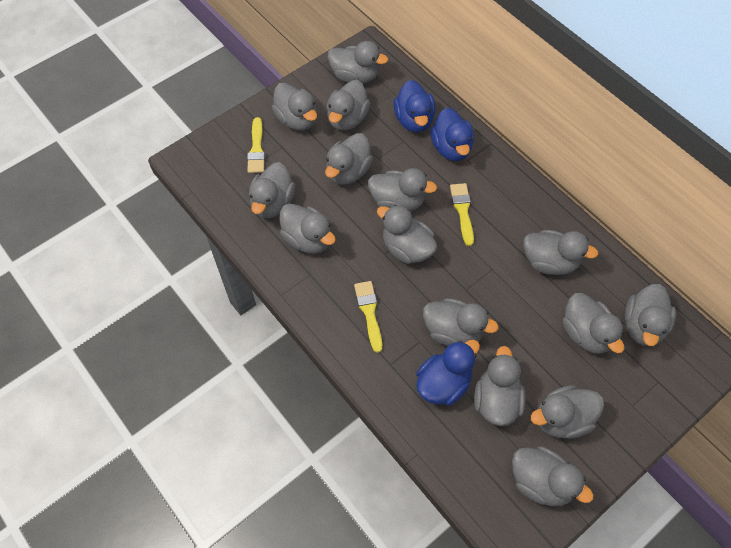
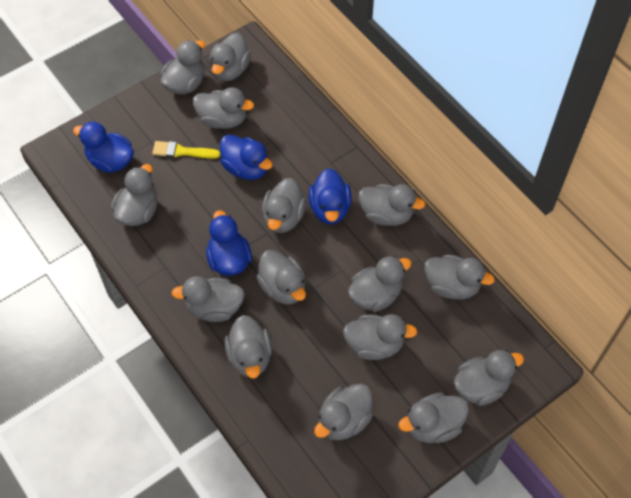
blue duck: 3 -> 4
yellow brush: 3 -> 1

